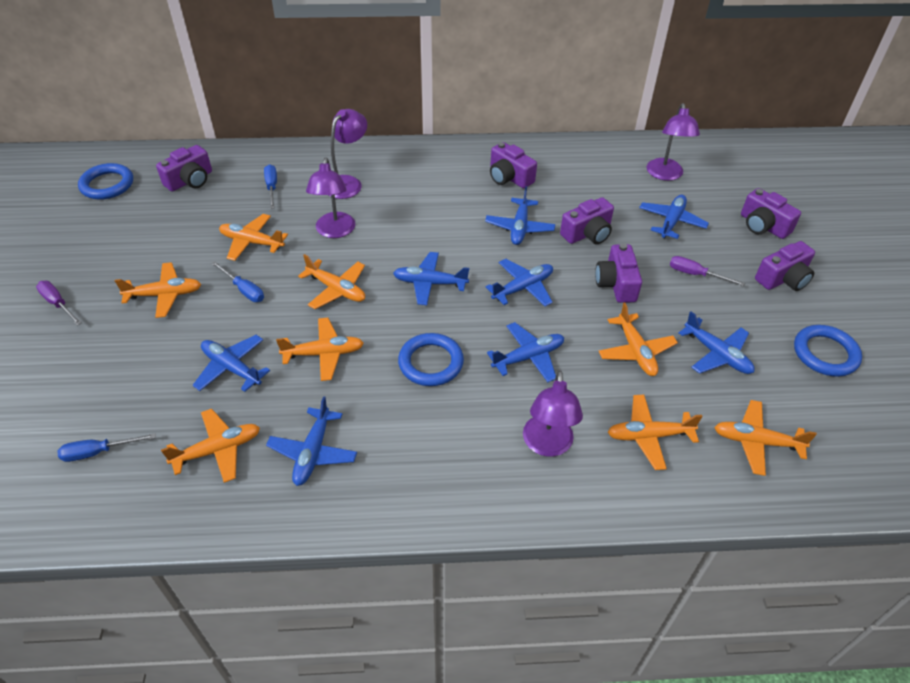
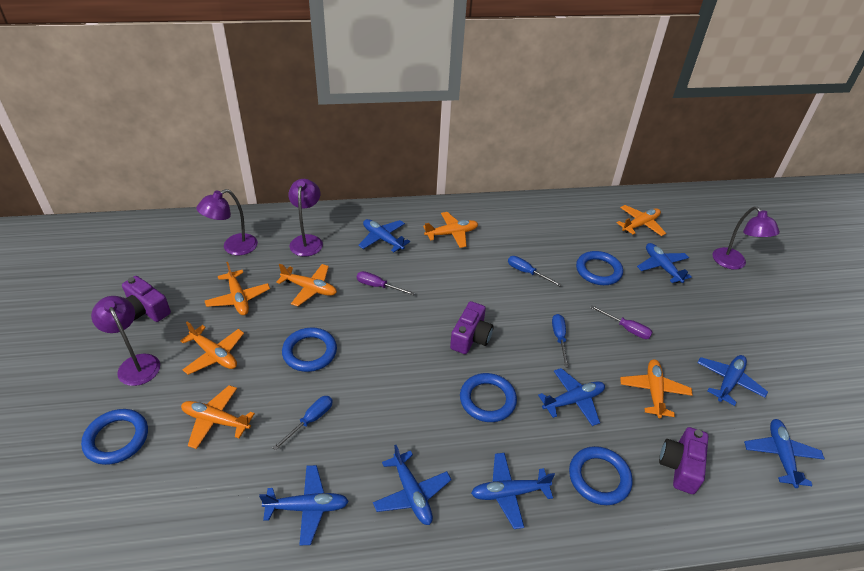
blue ring: 3 -> 5
orange plane: 8 -> 7
purple camera: 6 -> 3

